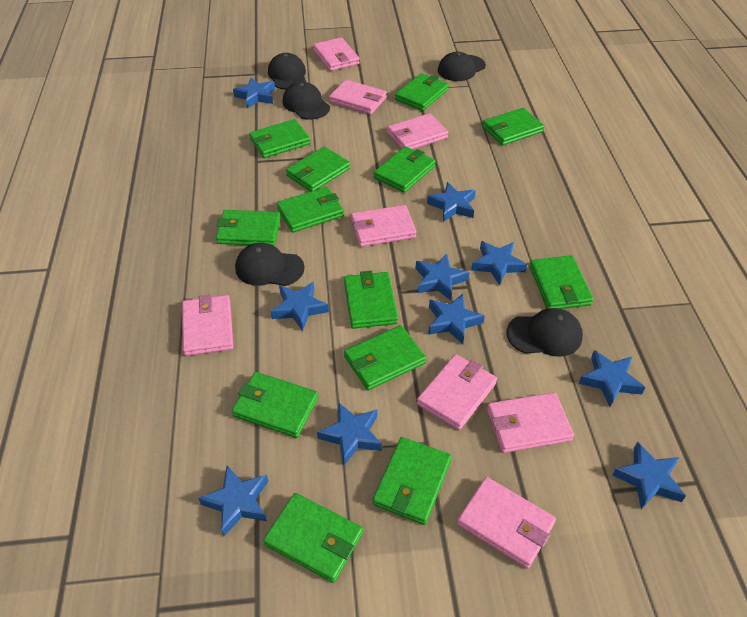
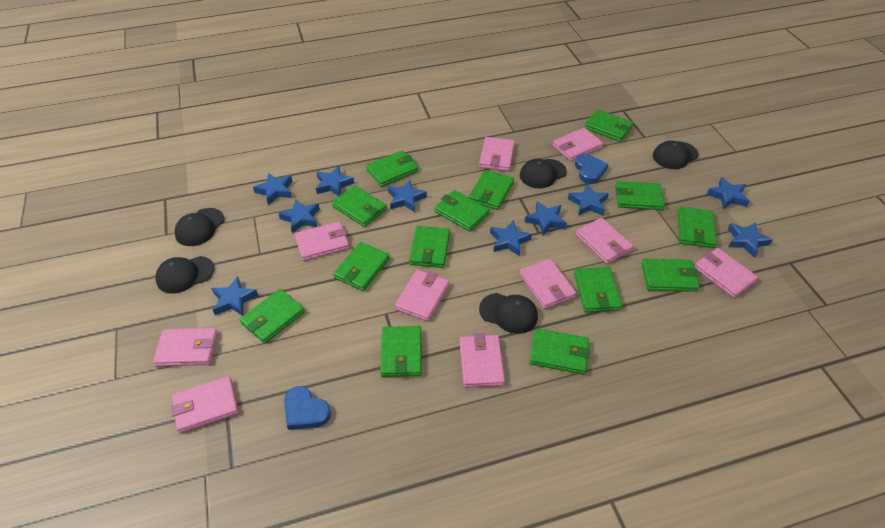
blue heart: 0 -> 2
green wallet: 13 -> 14
pink wallet: 8 -> 10

